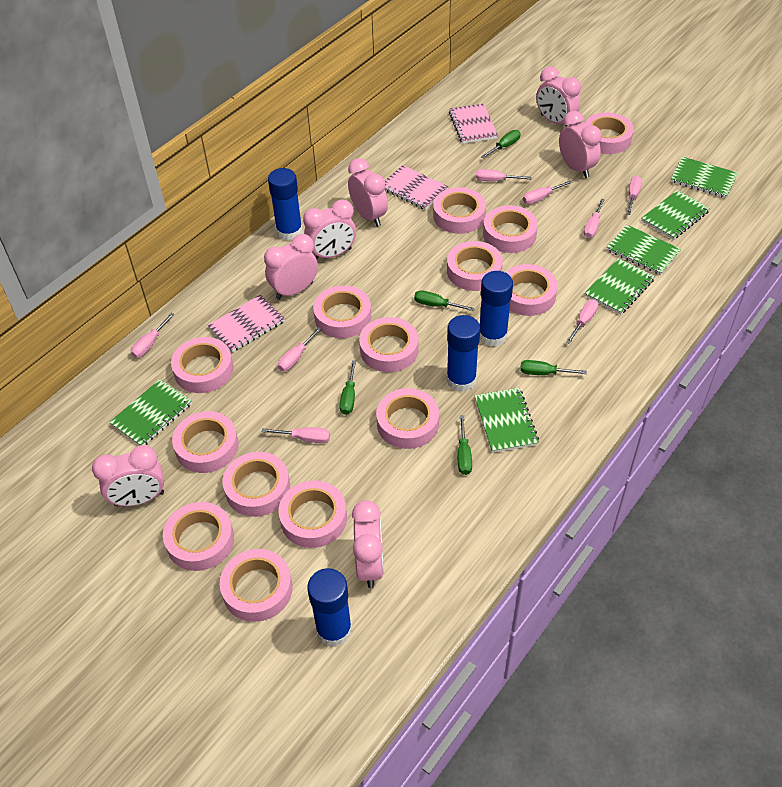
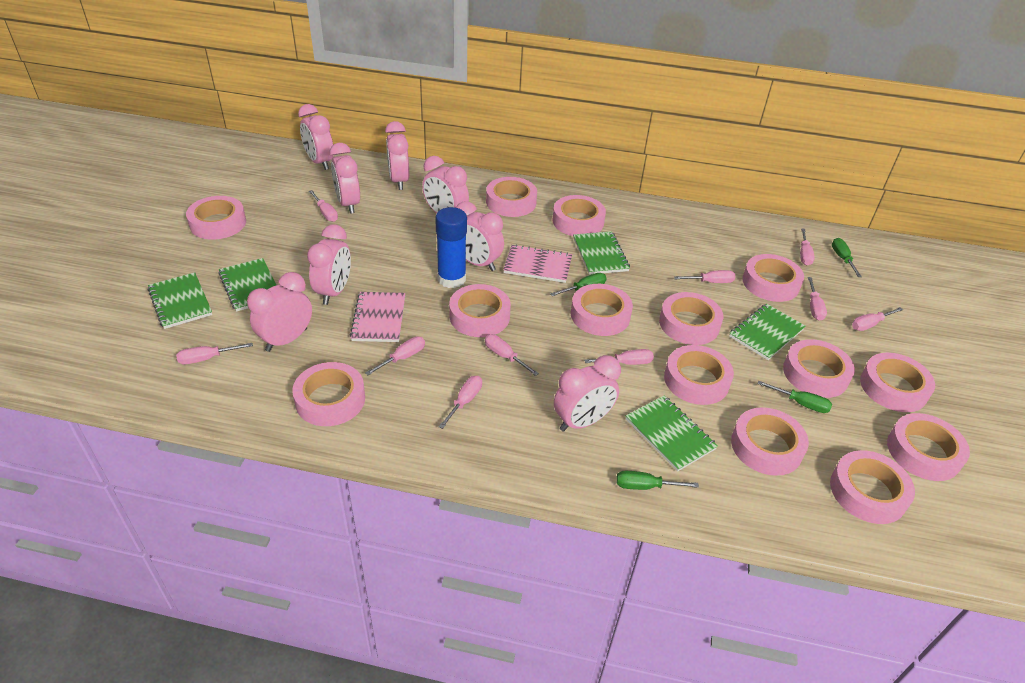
blue glue stick: 4 -> 1
green notebook: 6 -> 5
green screwdriver: 5 -> 4
pink clock: 7 -> 8
pink notebook: 3 -> 2
pink screwdriver: 8 -> 10

